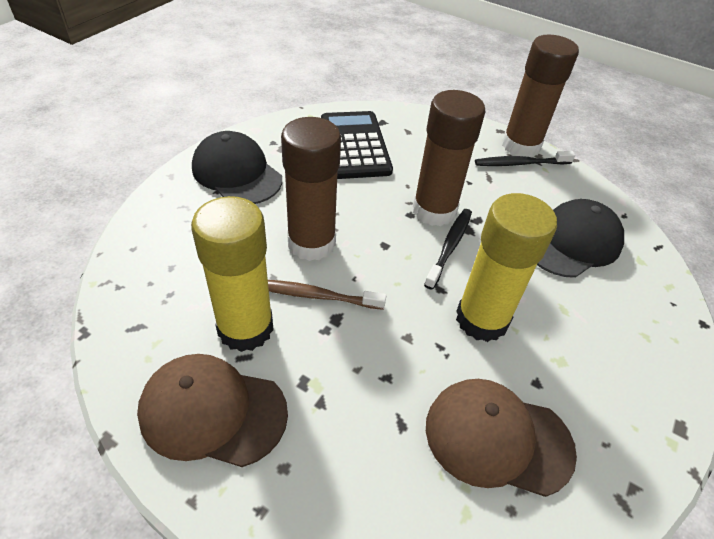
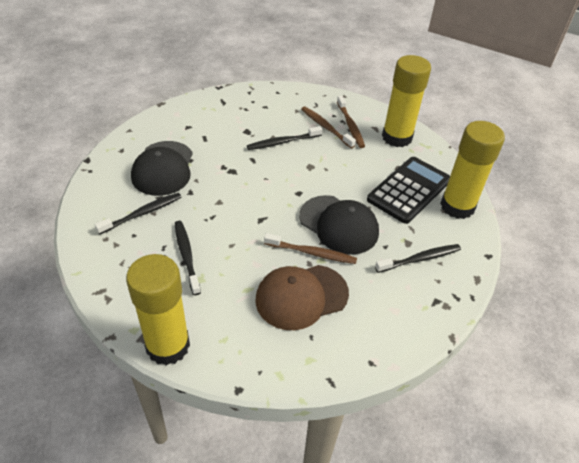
black toothbrush: 2 -> 4
brown cap: 2 -> 1
brown glue stick: 3 -> 0
brown toothbrush: 1 -> 3
yellow glue stick: 2 -> 3

